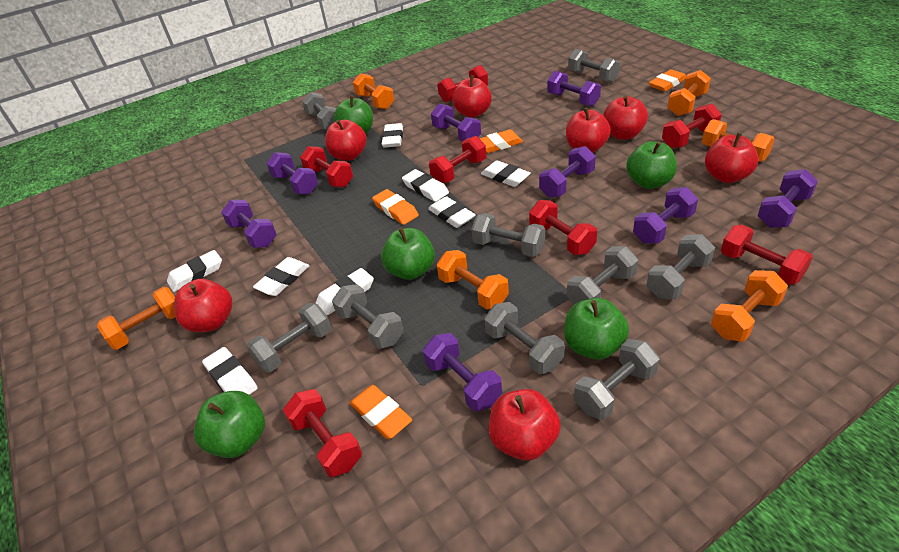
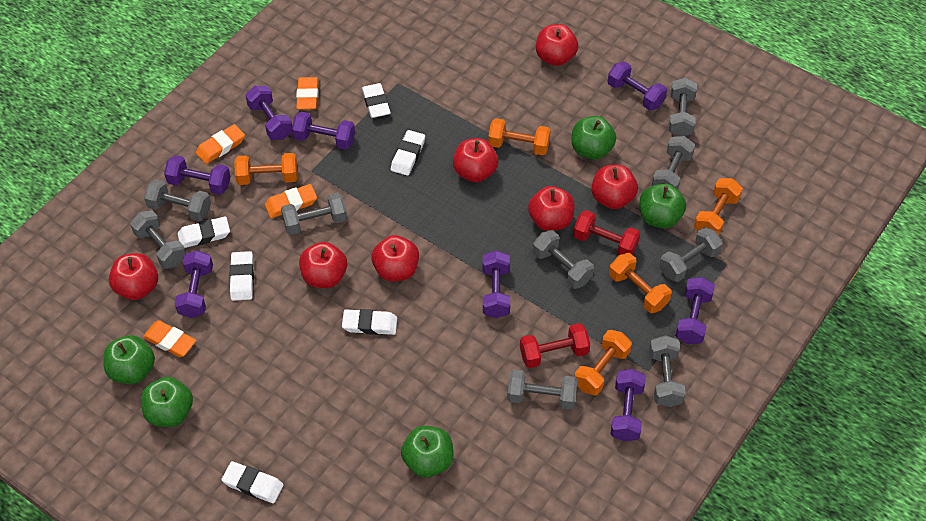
orange dumbbell: 6 -> 5
red dumbbell: 7 -> 2
white eraser: 8 -> 6

